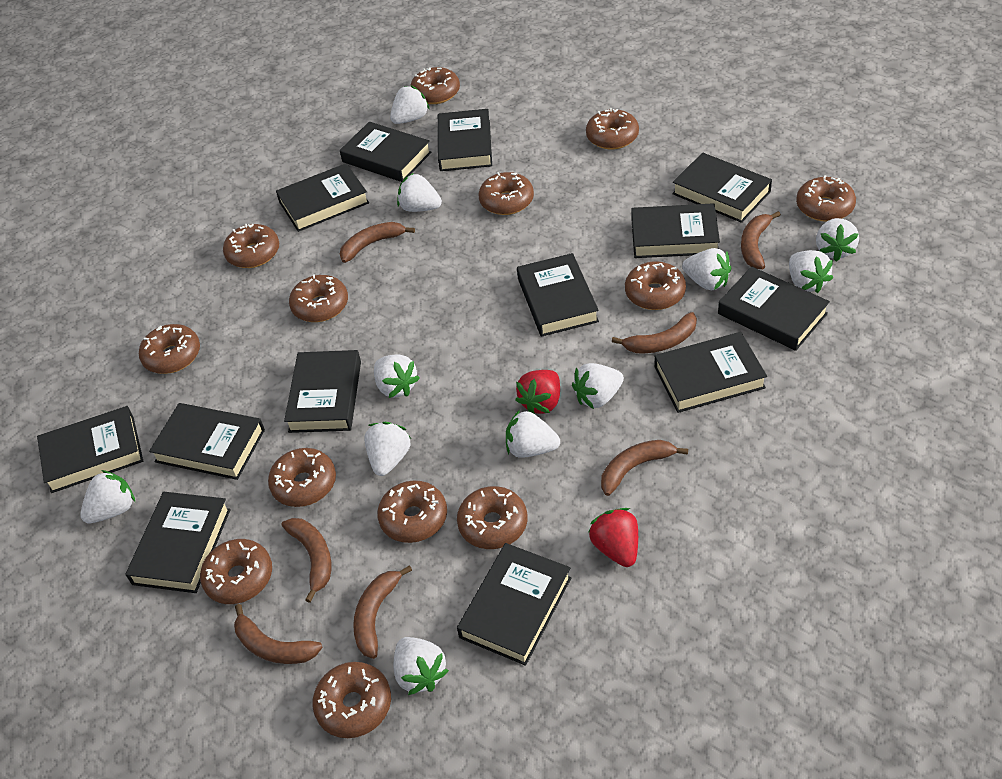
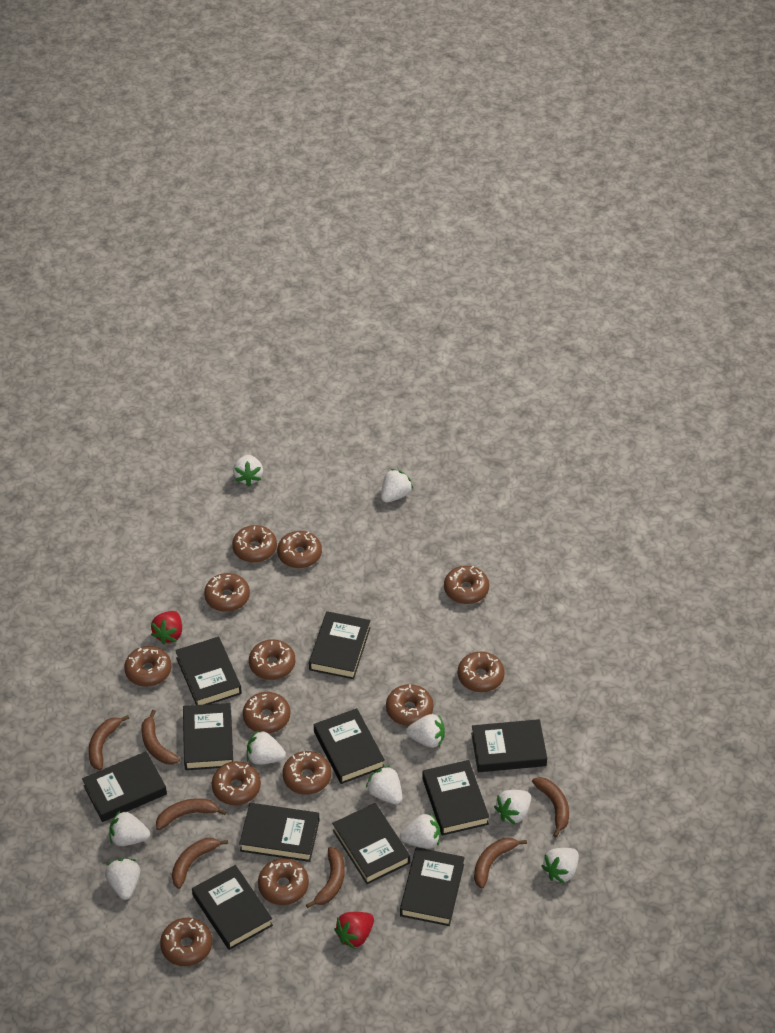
black book: 13 -> 11
white strawberry: 11 -> 10

